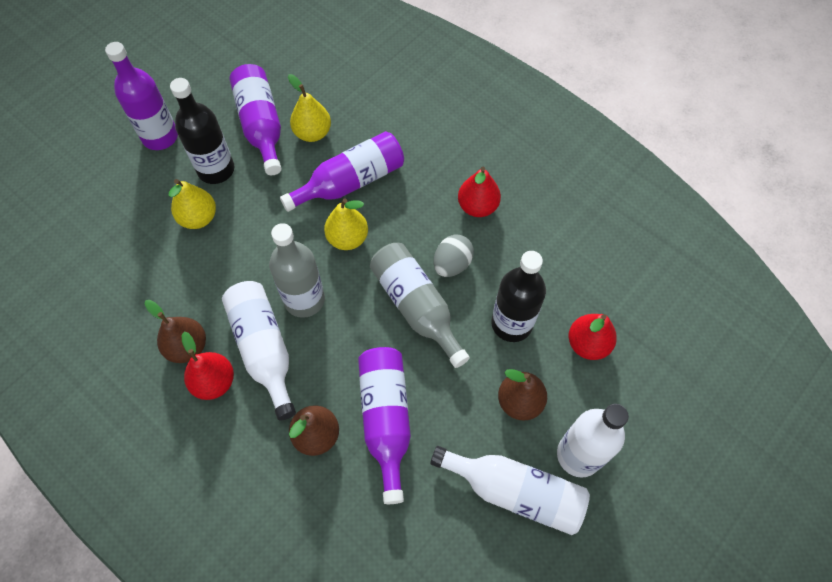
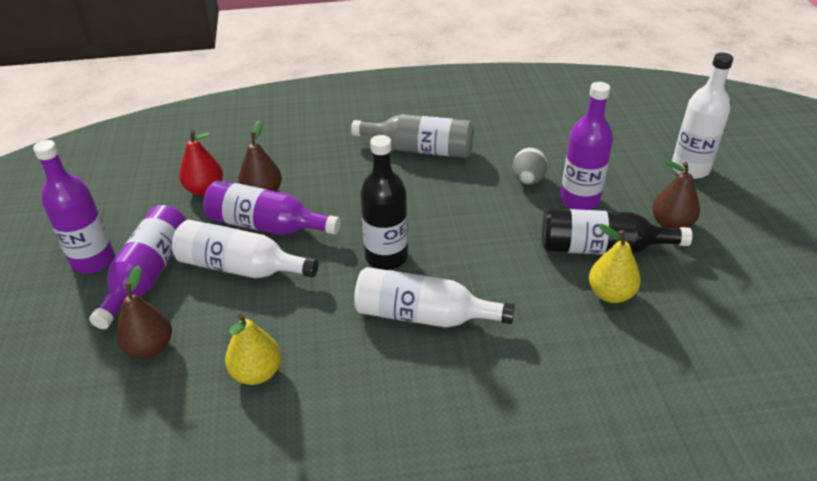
grey bottle: 2 -> 1
red pear: 3 -> 1
yellow pear: 3 -> 2

